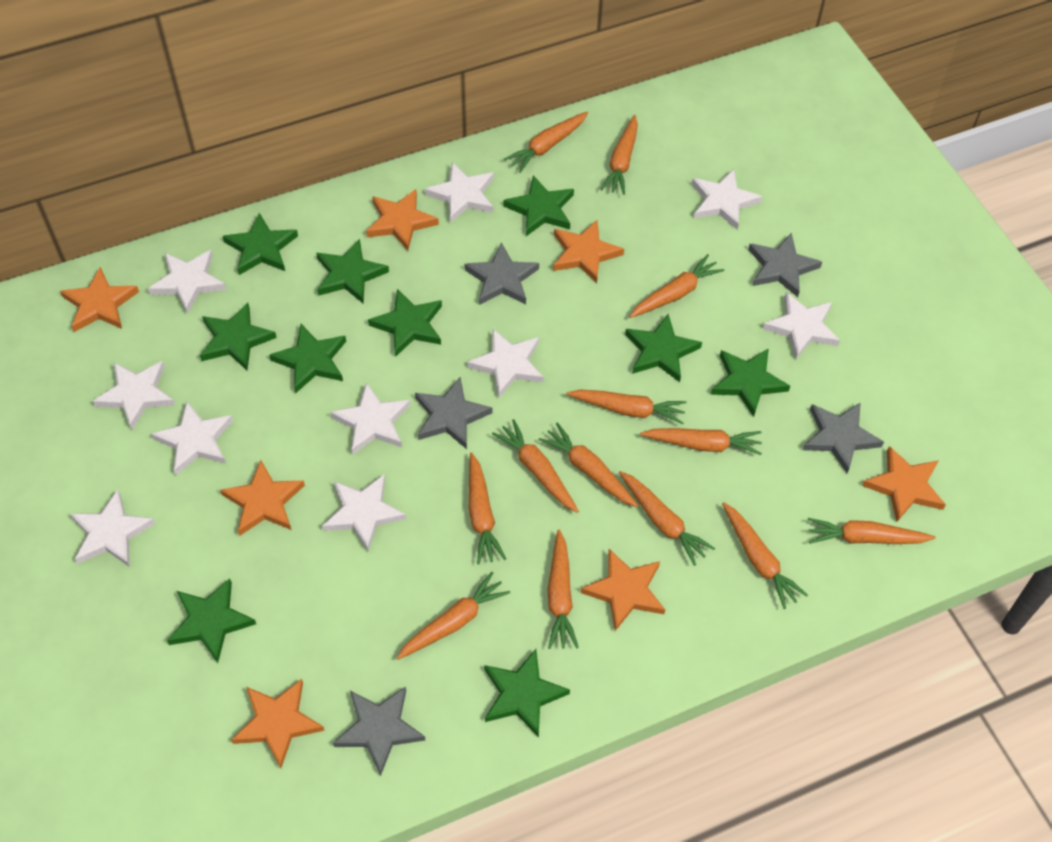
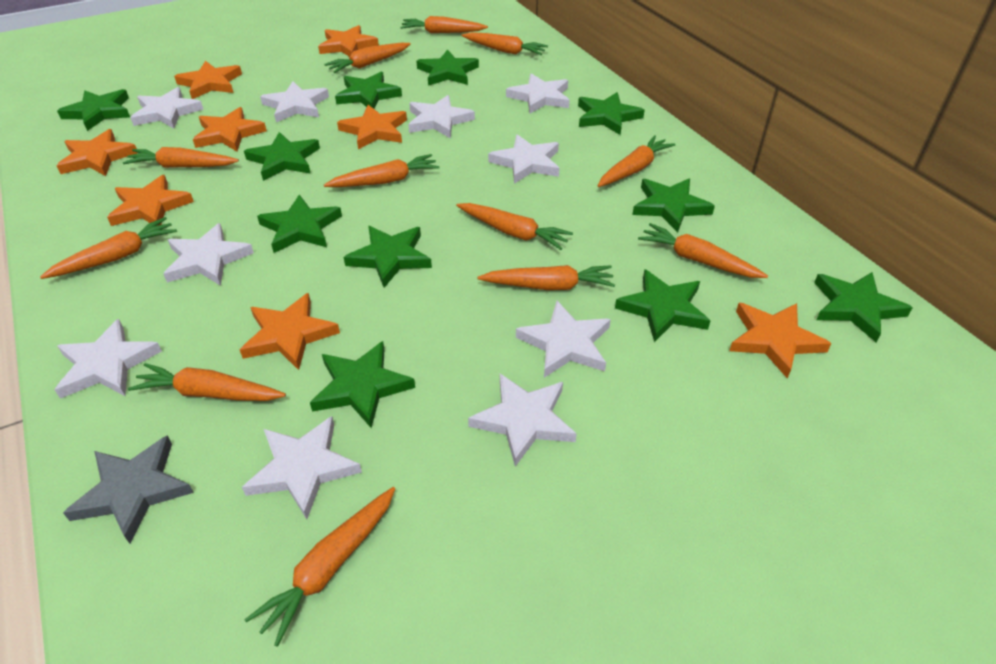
green star: 10 -> 11
grey star: 5 -> 1
orange carrot: 13 -> 12
orange star: 7 -> 8

